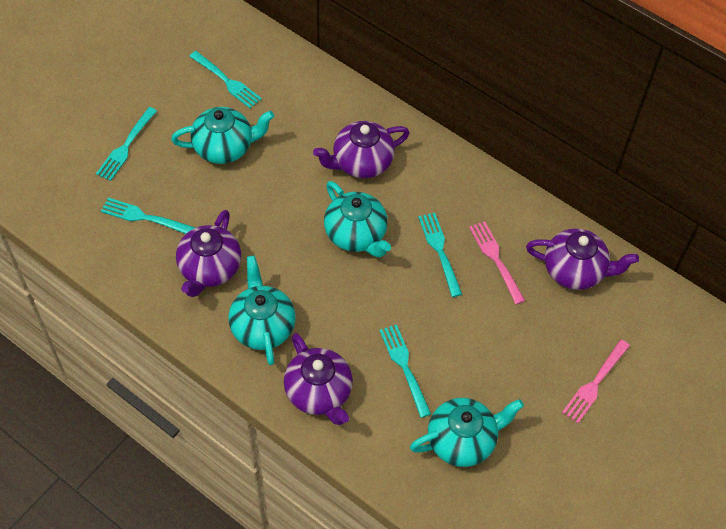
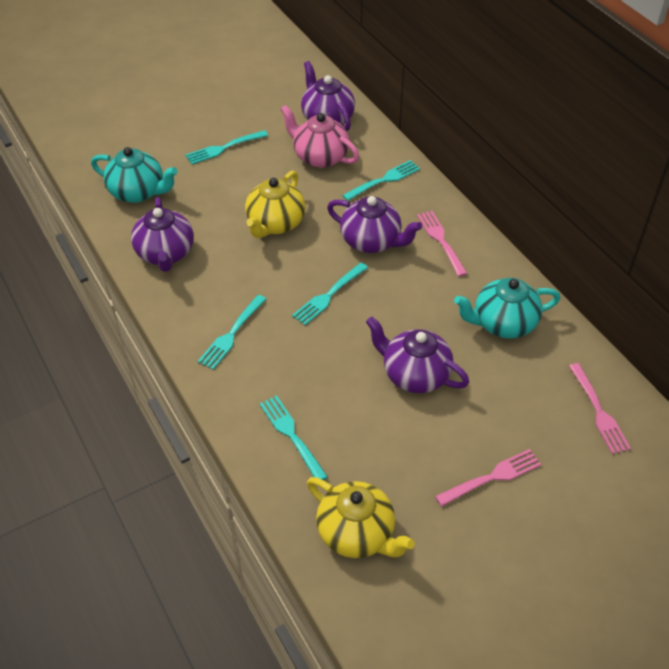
pink fork: 2 -> 3
pink teapot: 0 -> 1
turquoise teapot: 4 -> 2
yellow teapot: 0 -> 2

